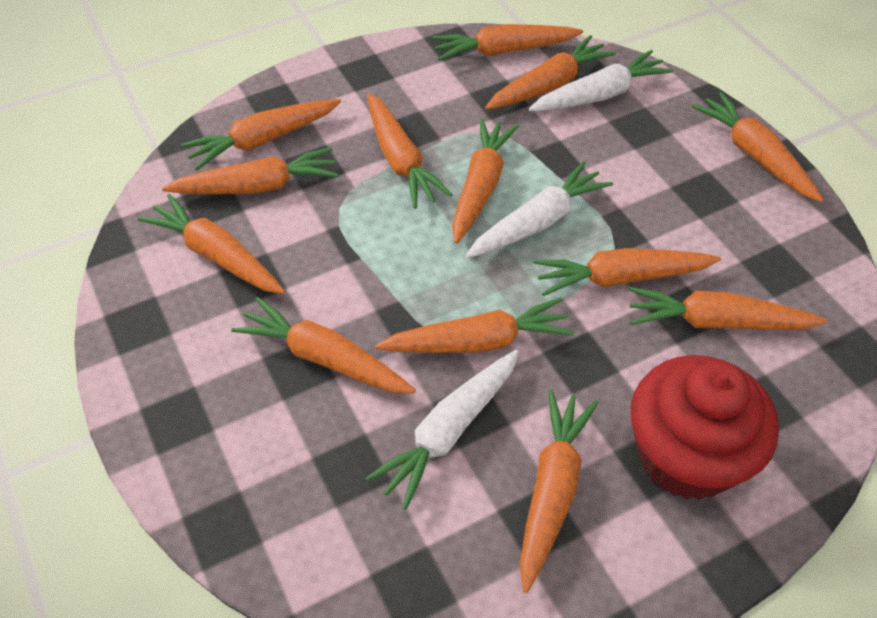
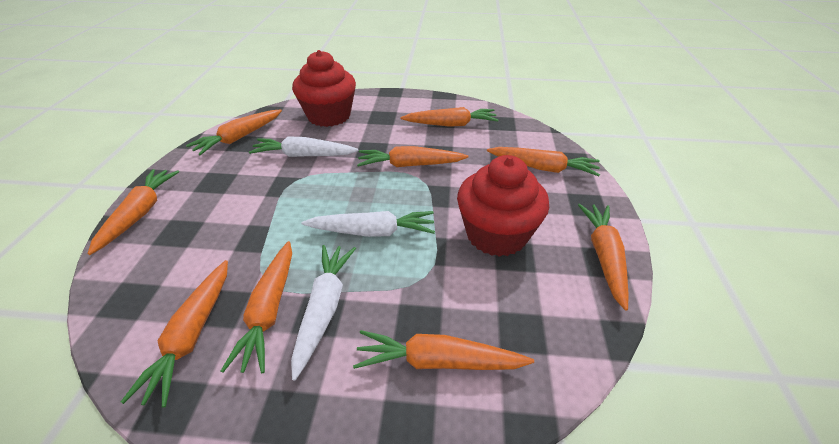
orange carrot: 13 -> 9
red cupcake: 1 -> 2

